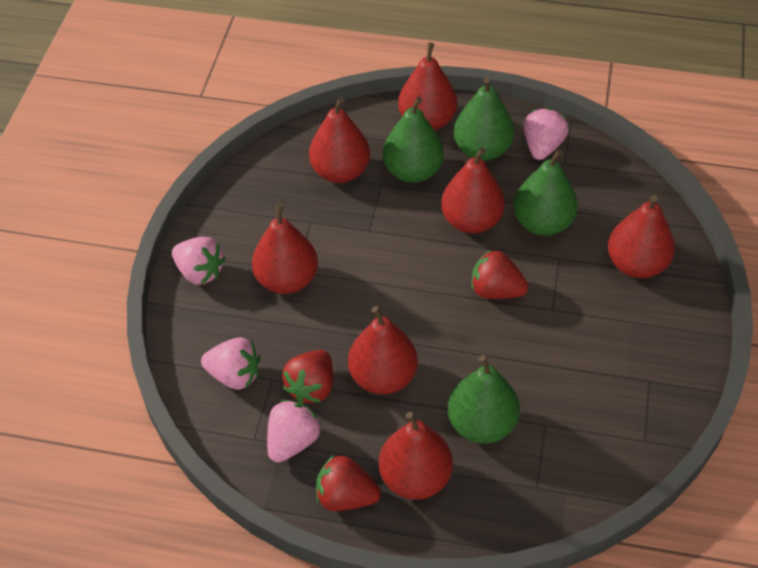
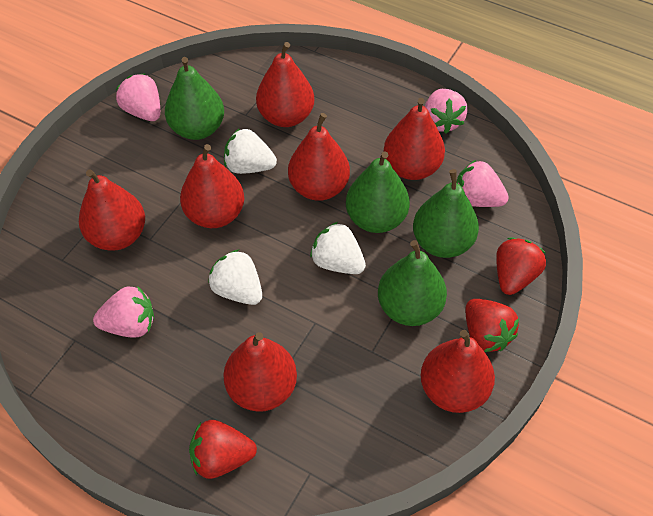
white strawberry: 0 -> 3

